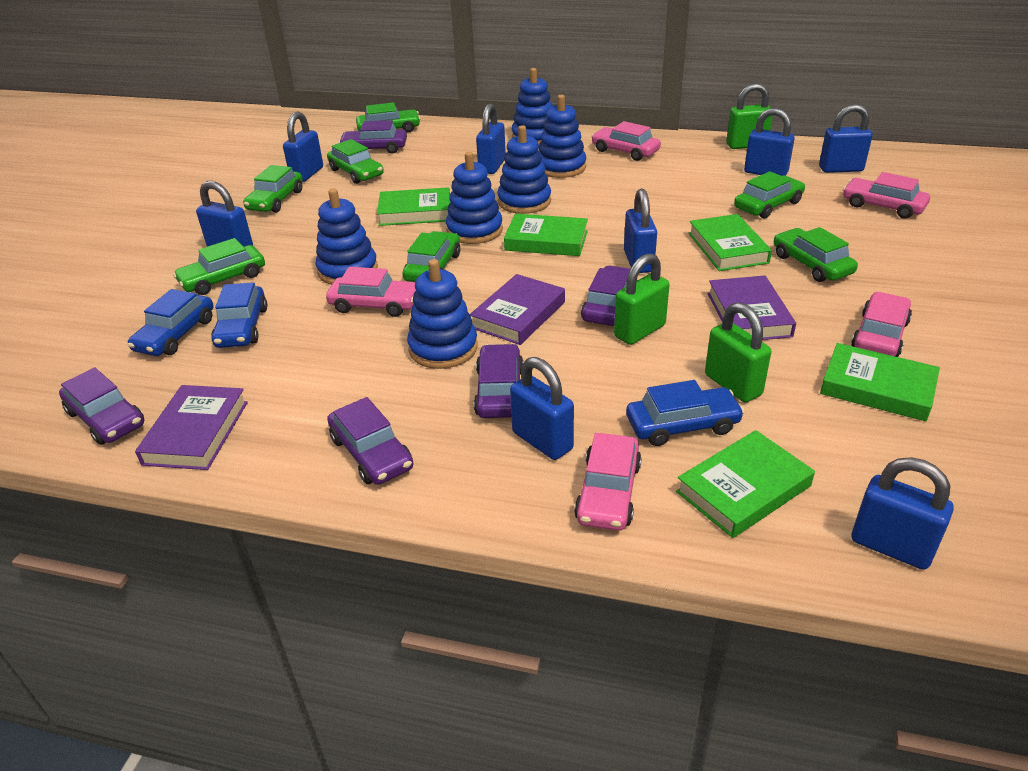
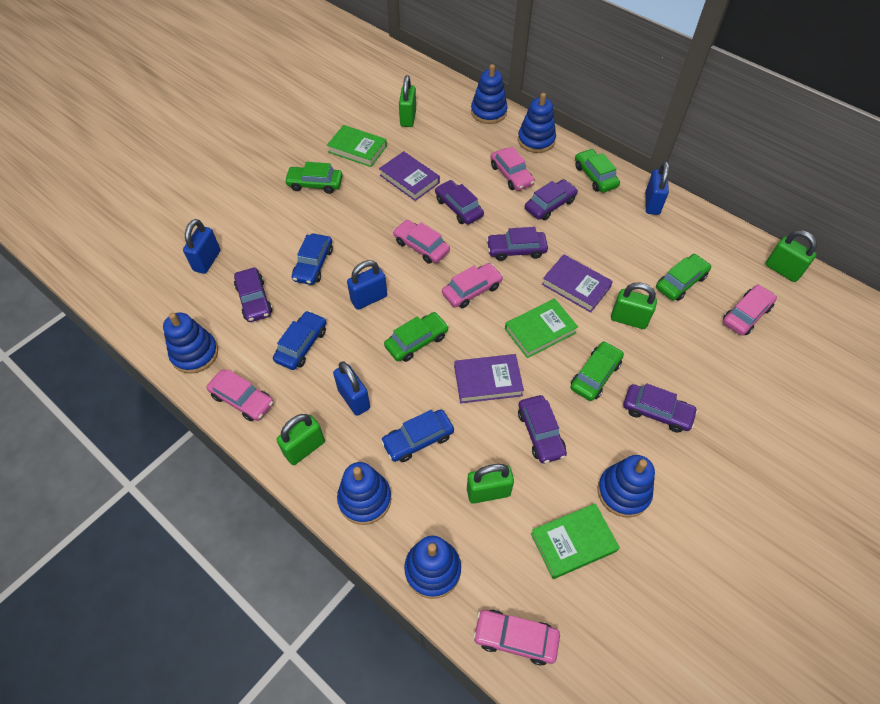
blue padlock: 8 -> 4
green book: 5 -> 3
green car: 7 -> 5
green padlock: 3 -> 5
pink car: 5 -> 6
purple car: 5 -> 6

